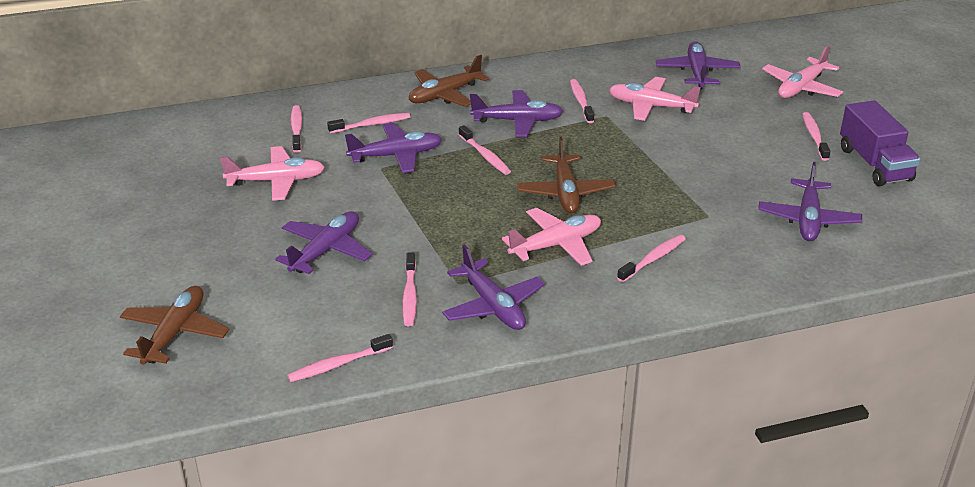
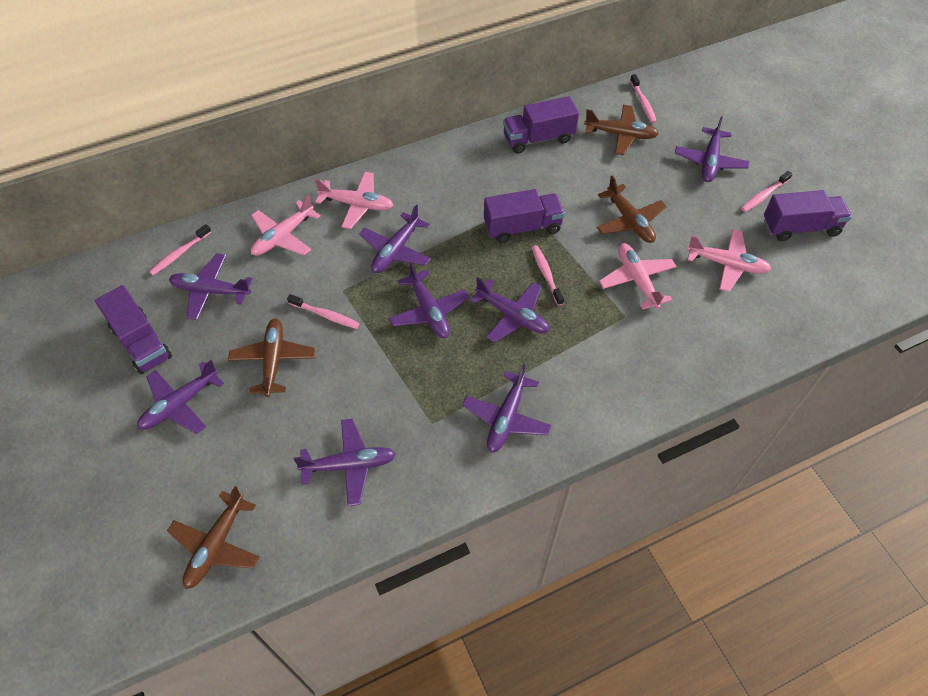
brown plane: 3 -> 4
pink toothbrush: 8 -> 5
purple plane: 6 -> 8
purple truck: 1 -> 4

